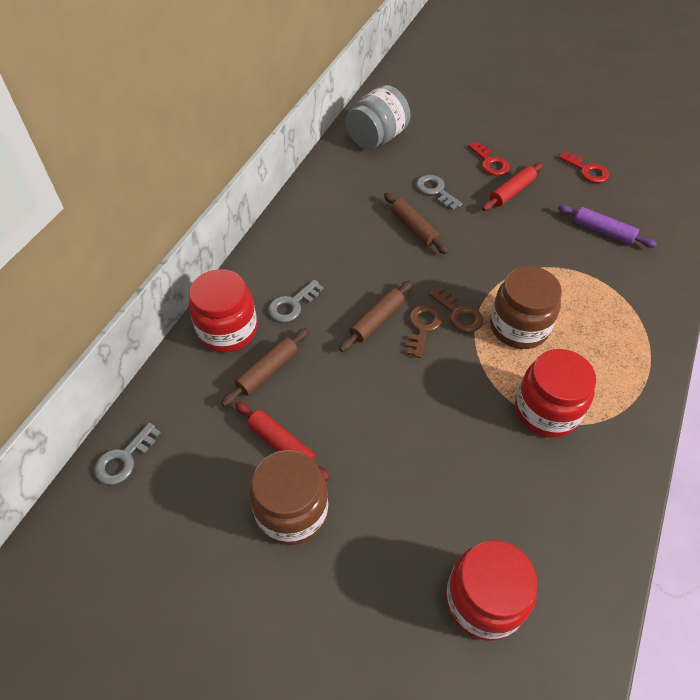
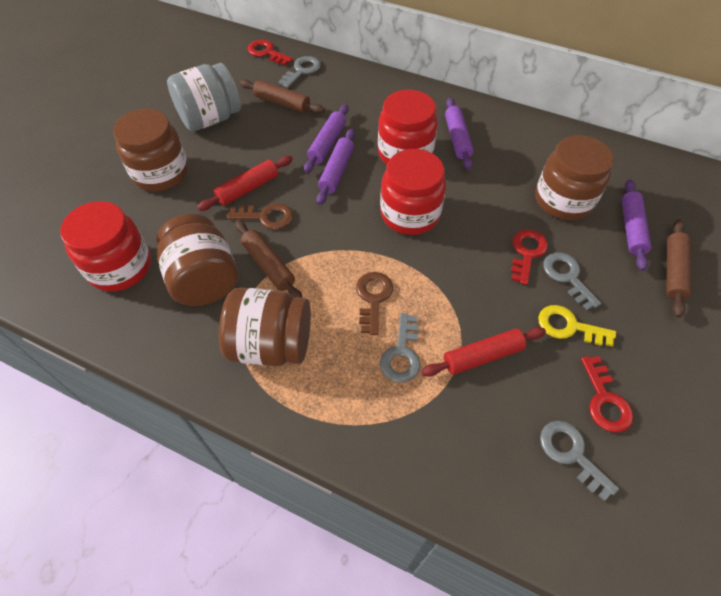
brown jar: 2 -> 4
grey key: 3 -> 4
purple rolling pin: 1 -> 4
red key: 2 -> 3
yellow key: 0 -> 1

